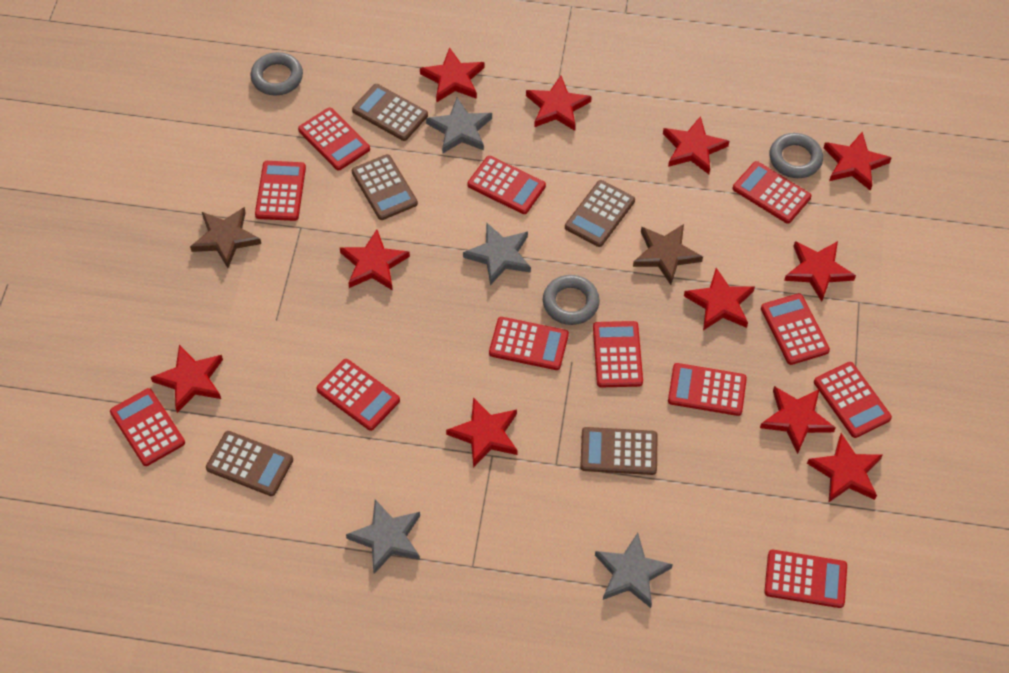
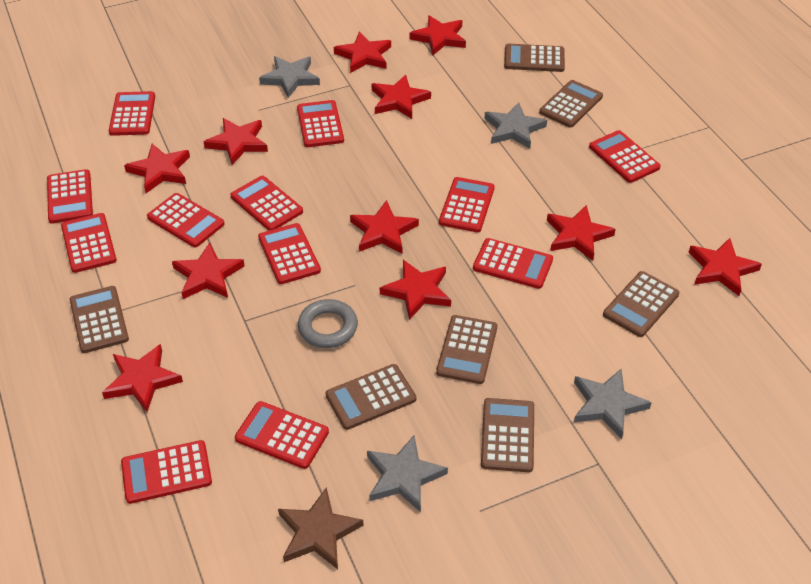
brown calculator: 5 -> 7
brown star: 2 -> 1
grey ring: 3 -> 1

